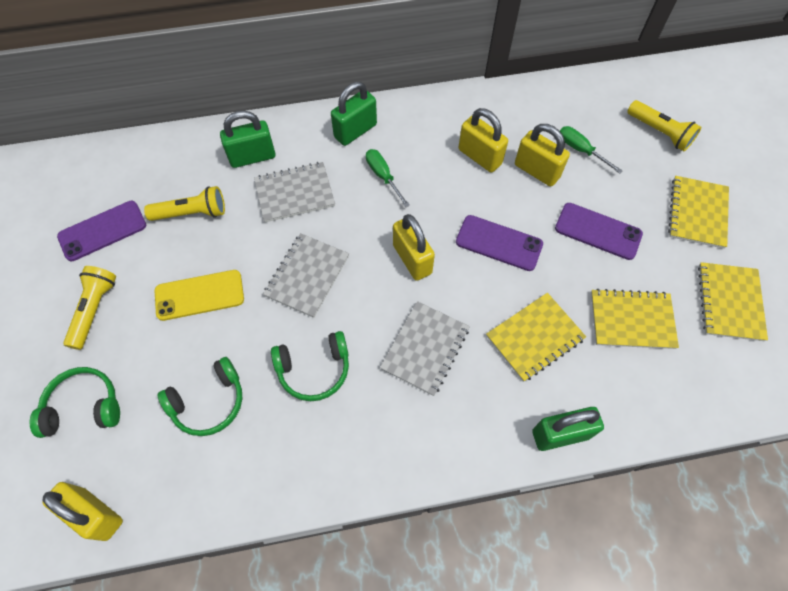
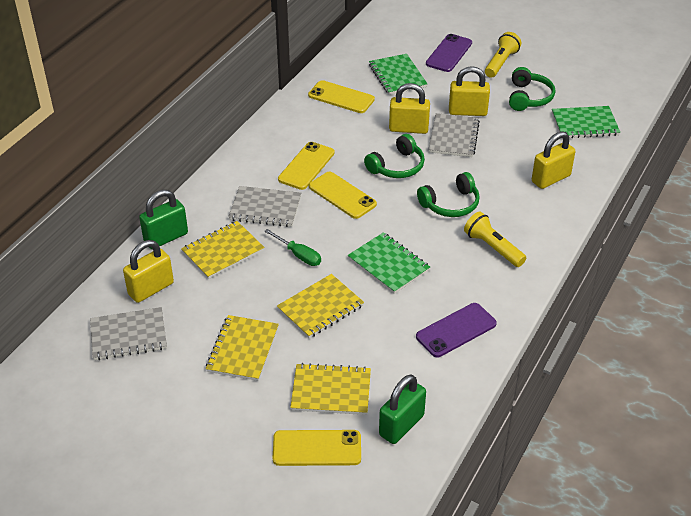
green notebook: 0 -> 3
green padlock: 3 -> 2
green screwdriver: 2 -> 1
purple phone: 3 -> 2
yellow flashlight: 3 -> 2
yellow phone: 1 -> 4

